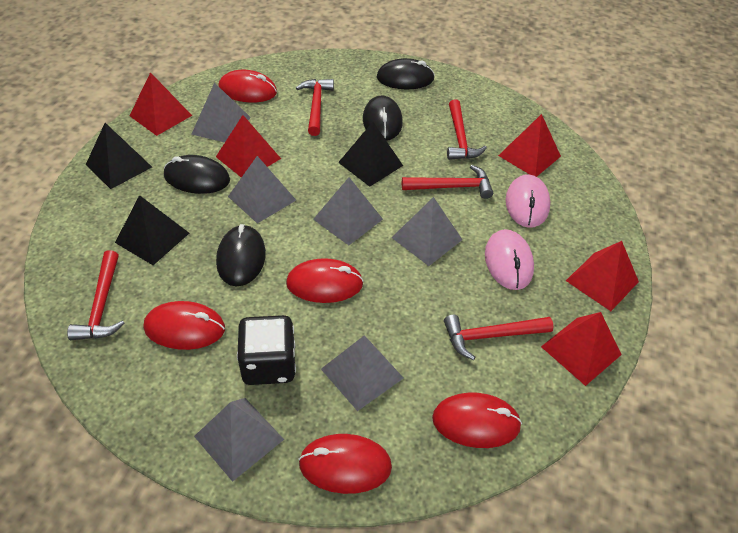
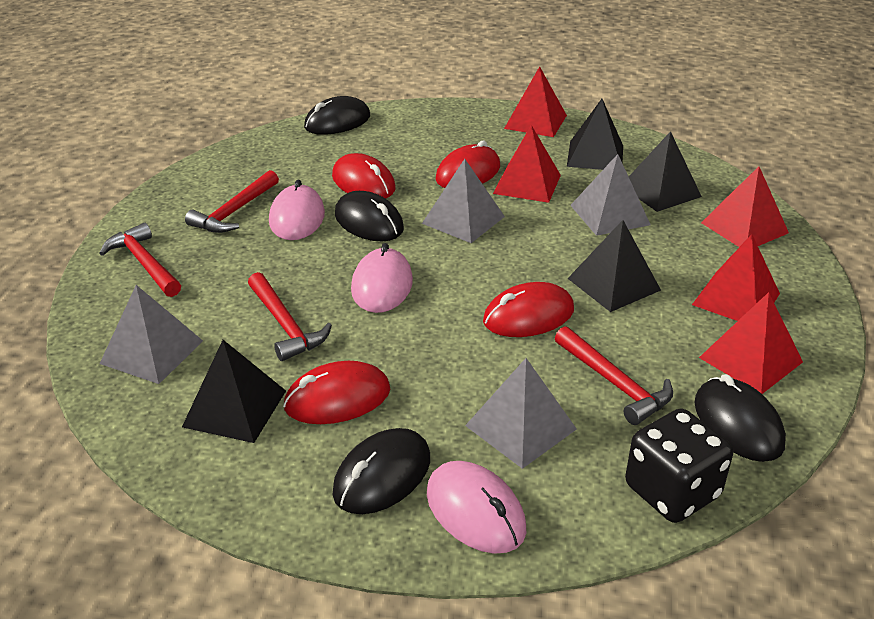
black pyramid: 3 -> 4
grey pyramid: 6 -> 4
pink mouse: 2 -> 3
red hammer: 5 -> 4
red mouse: 5 -> 4

